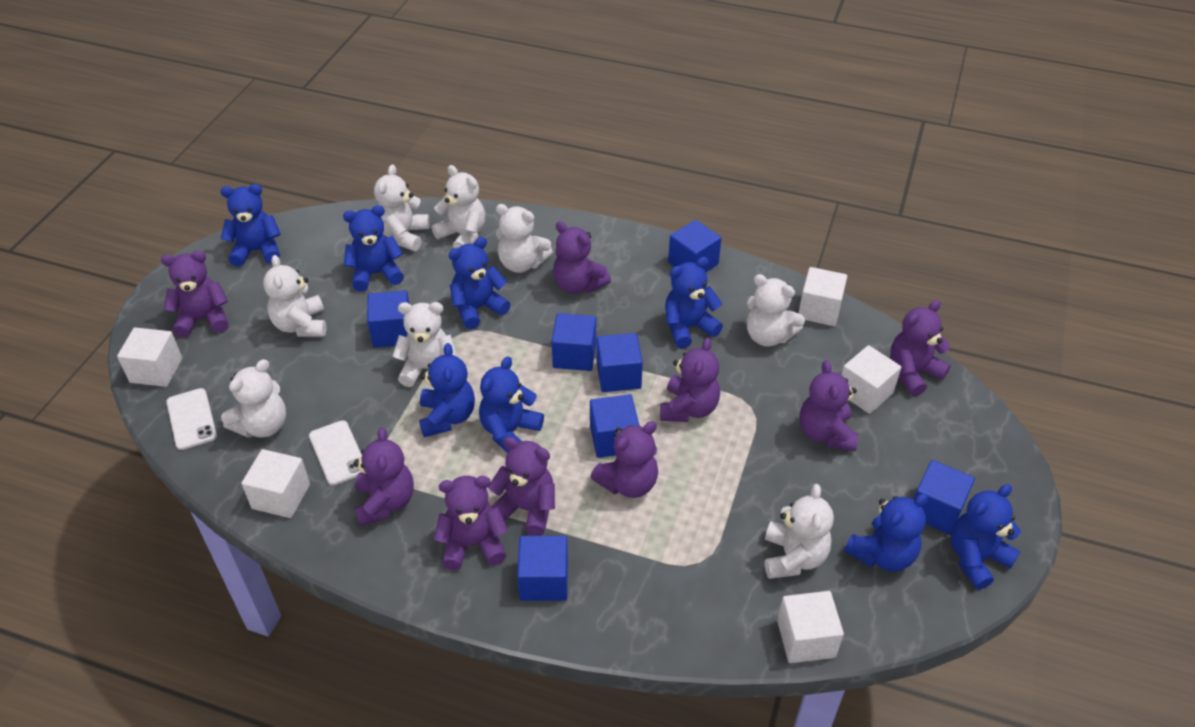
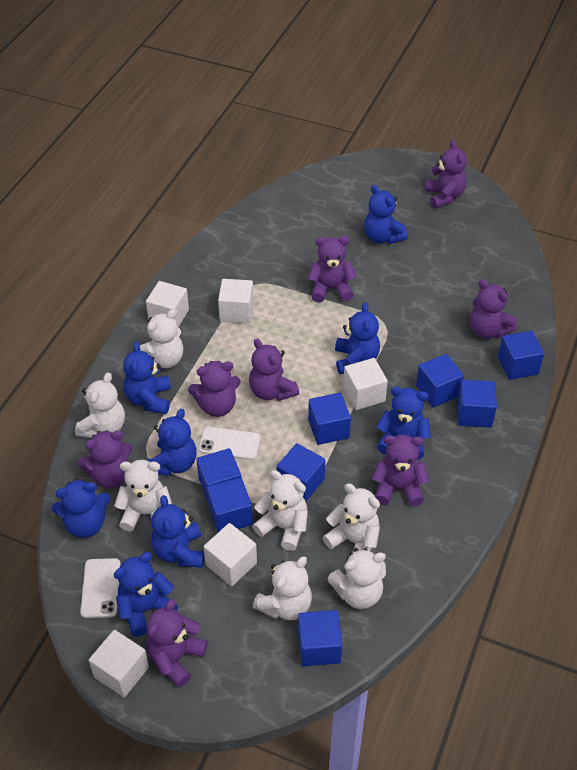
blue cube: 7 -> 8
purple teddy bear: 9 -> 8
white teddy bear: 8 -> 7

